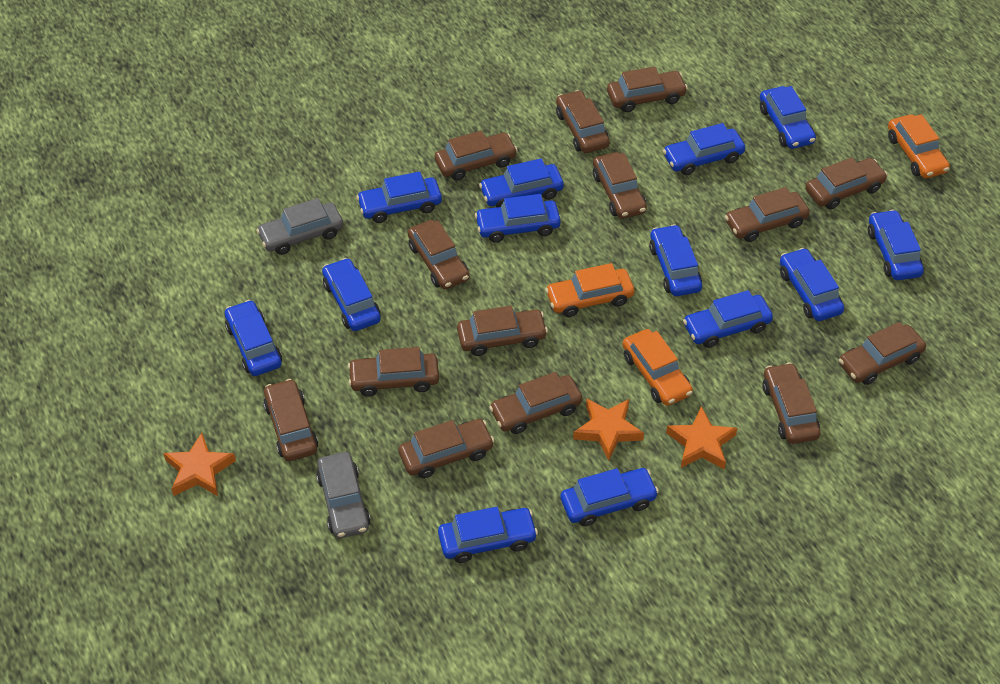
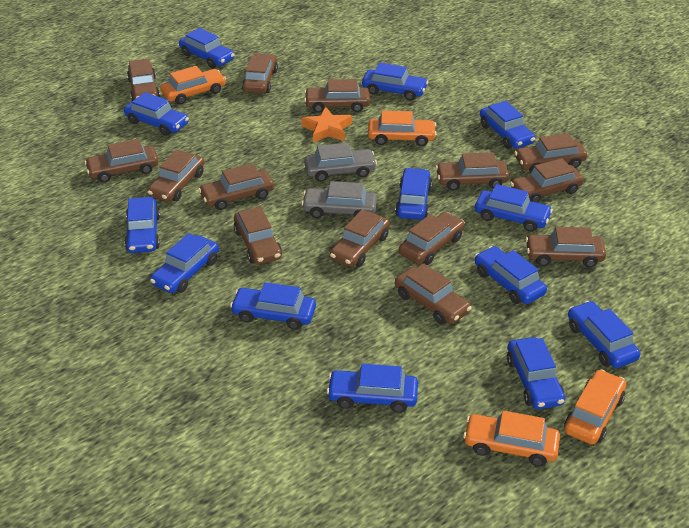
orange car: 3 -> 4
orange star: 3 -> 1

